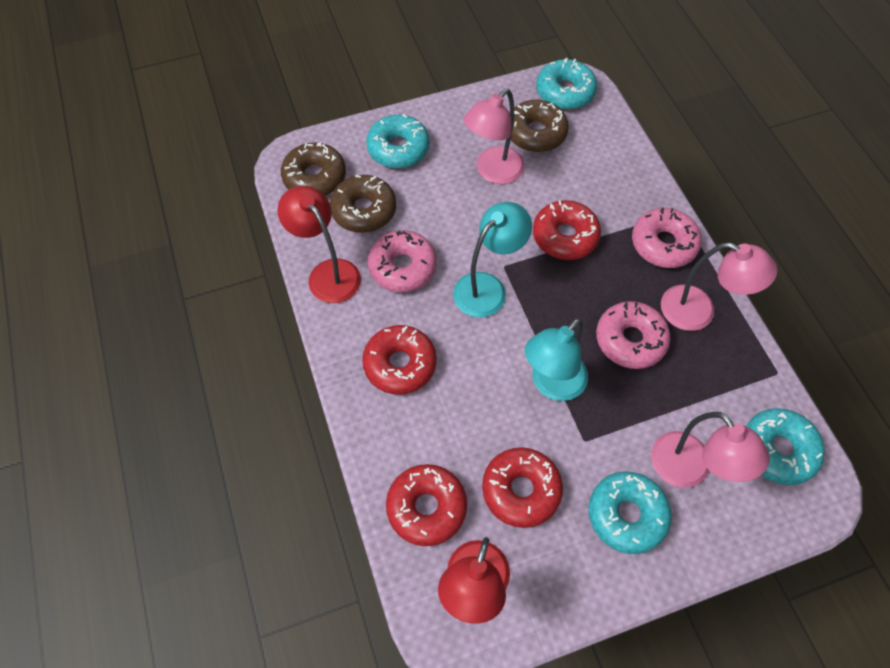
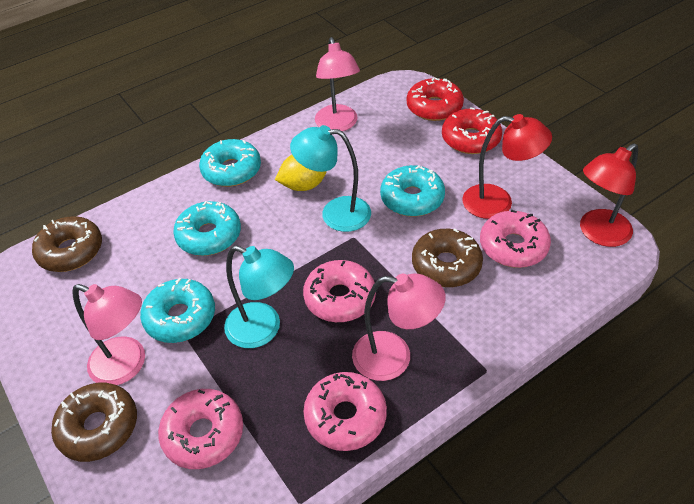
pink donut: 3 -> 4
red donut: 4 -> 2
yellow lemon: 0 -> 1

